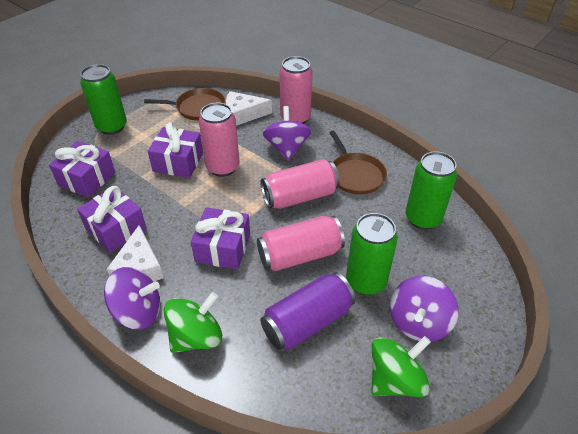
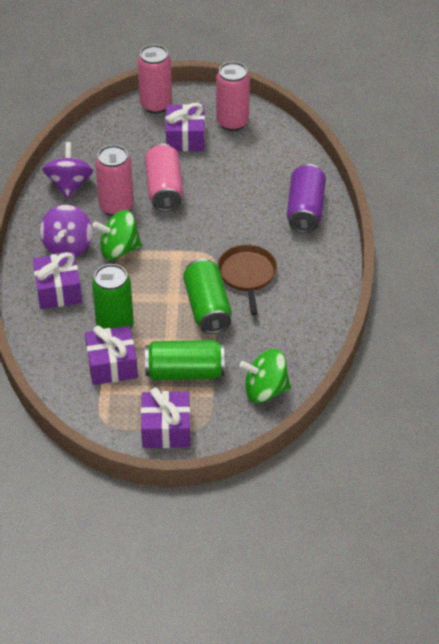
brown pan: 2 -> 1
purple spinning top: 3 -> 2
white cheese: 2 -> 0

